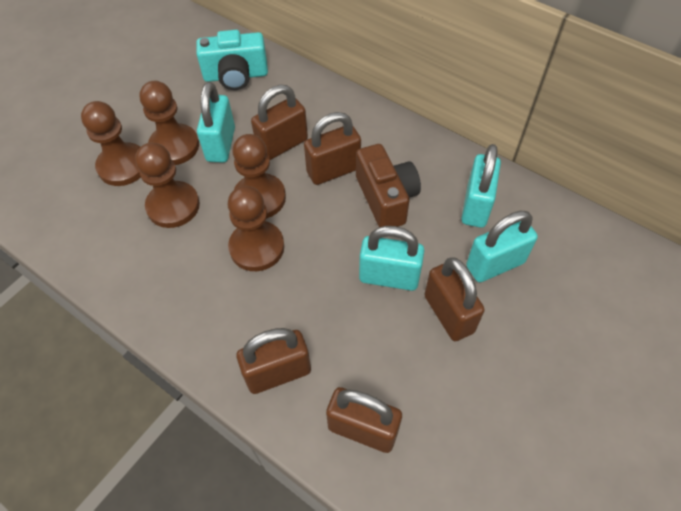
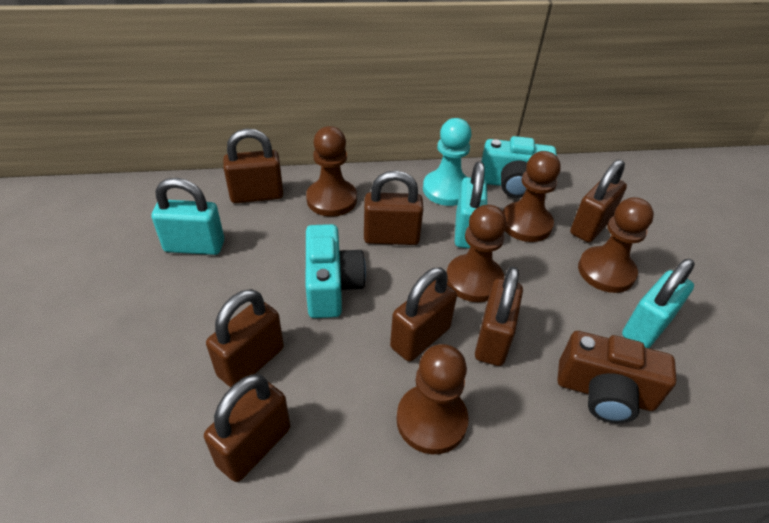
brown padlock: 5 -> 7
turquoise camera: 1 -> 2
turquoise padlock: 4 -> 3
turquoise pawn: 0 -> 1

